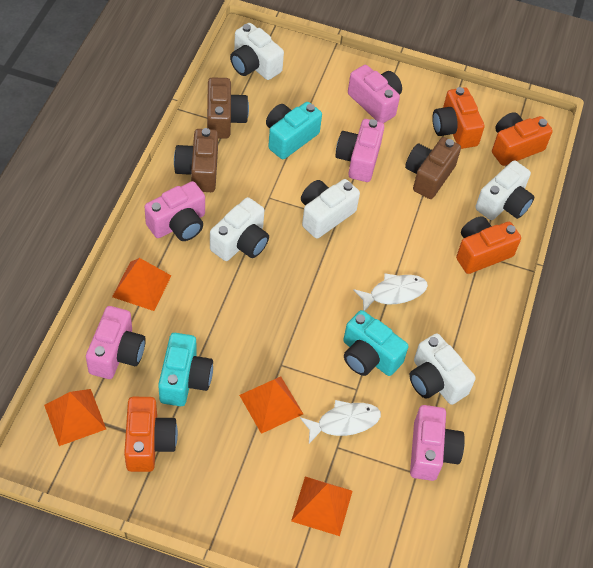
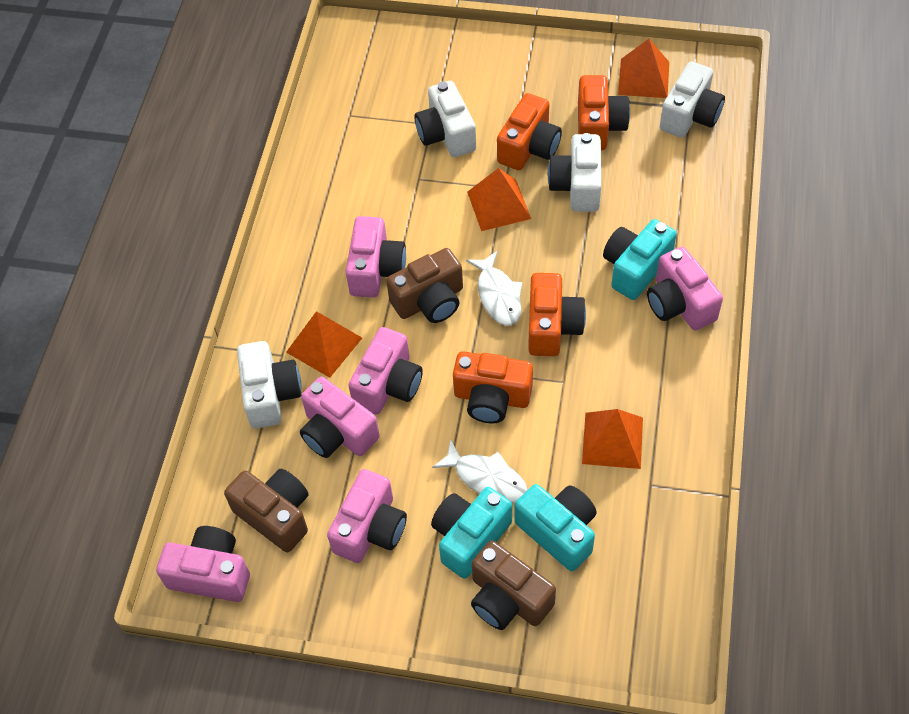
pink camera: 5 -> 6
white camera: 5 -> 4

